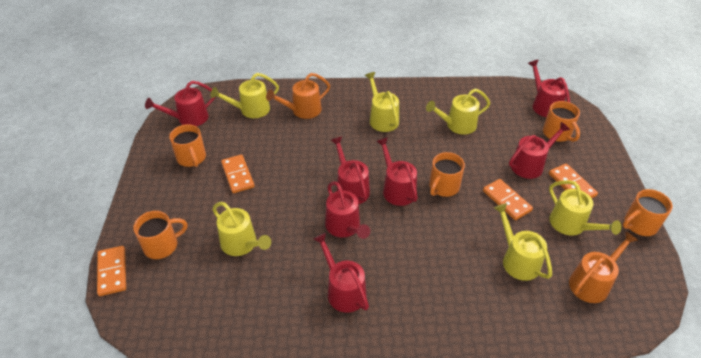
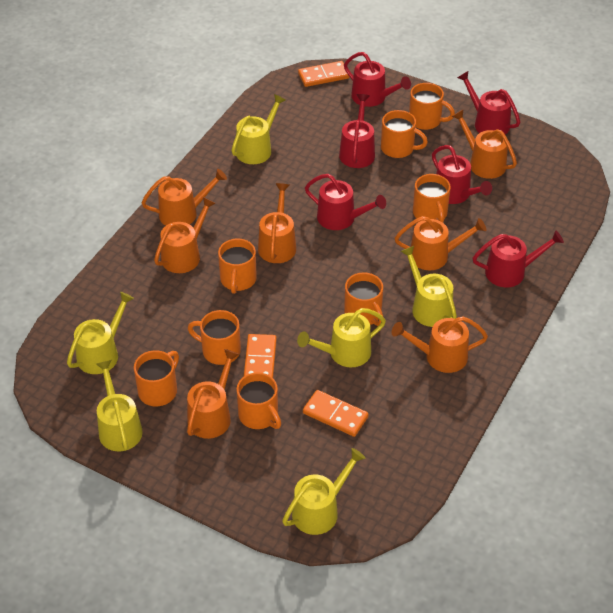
orange domino: 4 -> 3
orange mug: 5 -> 8
orange watering can: 2 -> 7
red watering can: 7 -> 6

